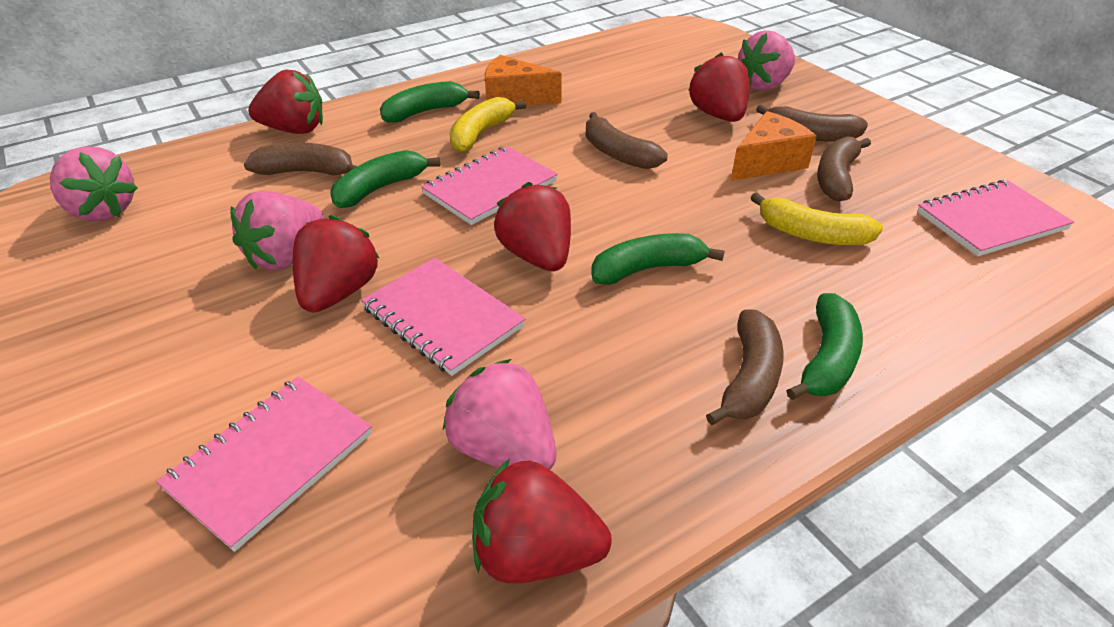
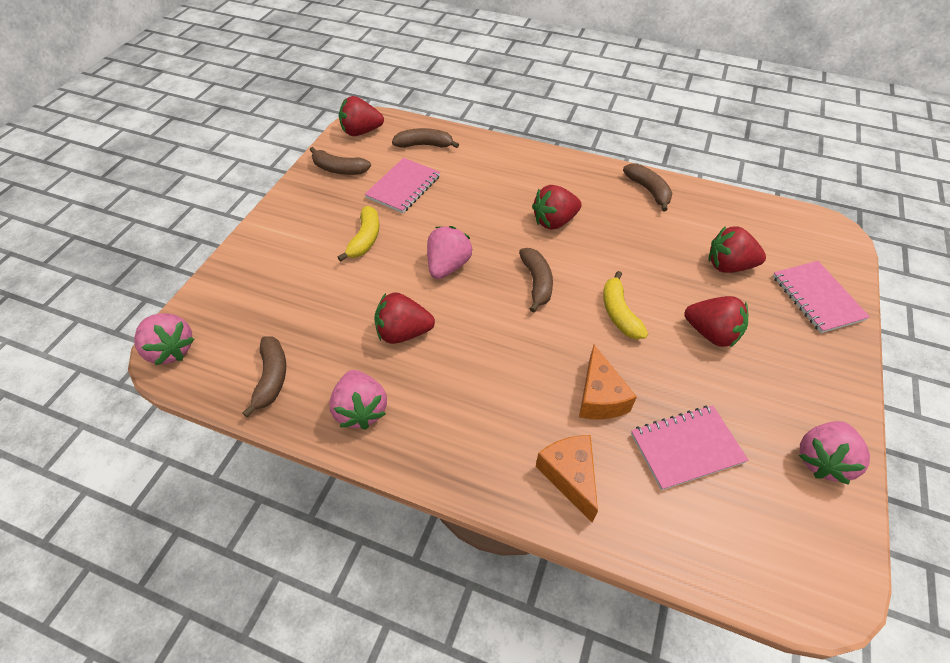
green banana: 4 -> 0
pink notebook: 4 -> 3

